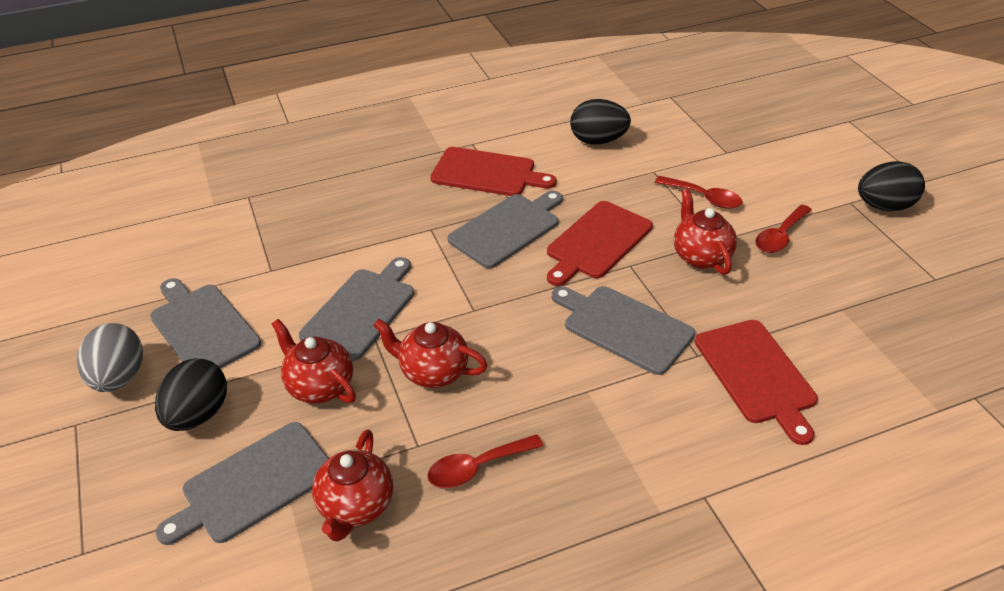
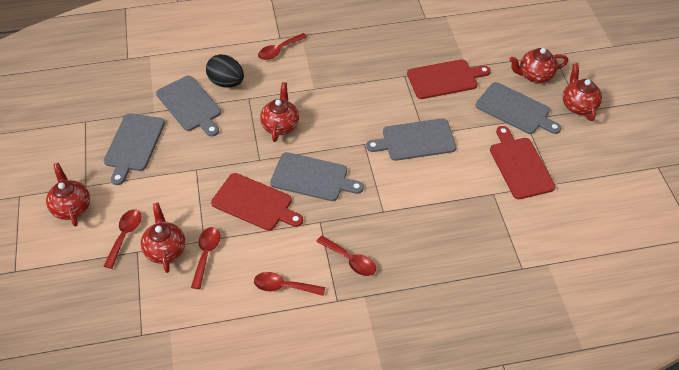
black egg: 3 -> 1
grey egg: 1 -> 0
red spoon: 3 -> 5
red teapot: 4 -> 5

